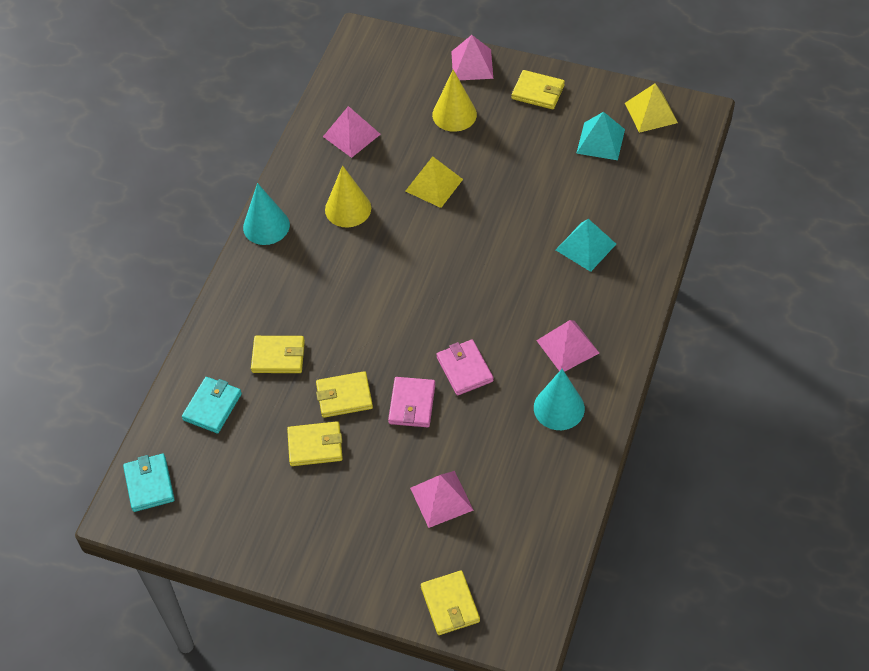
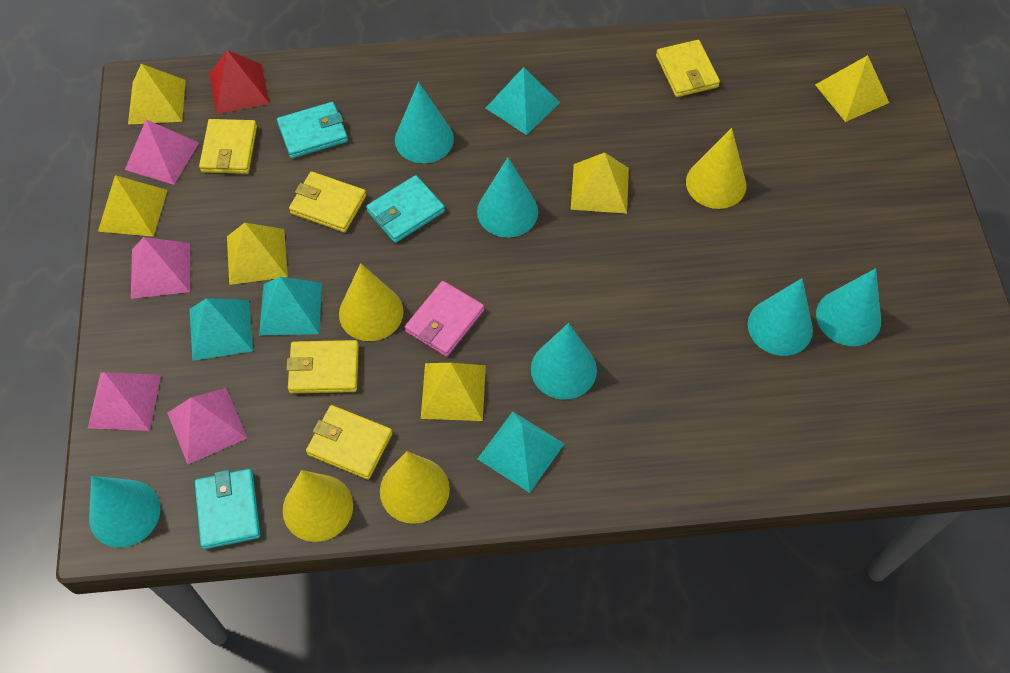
pink wallet: 2 -> 1
red pyramid: 0 -> 1
turquoise cone: 2 -> 6
turquoise pyramid: 2 -> 4
turquoise wallet: 2 -> 3
yellow cone: 2 -> 4
yellow pyramid: 2 -> 6

